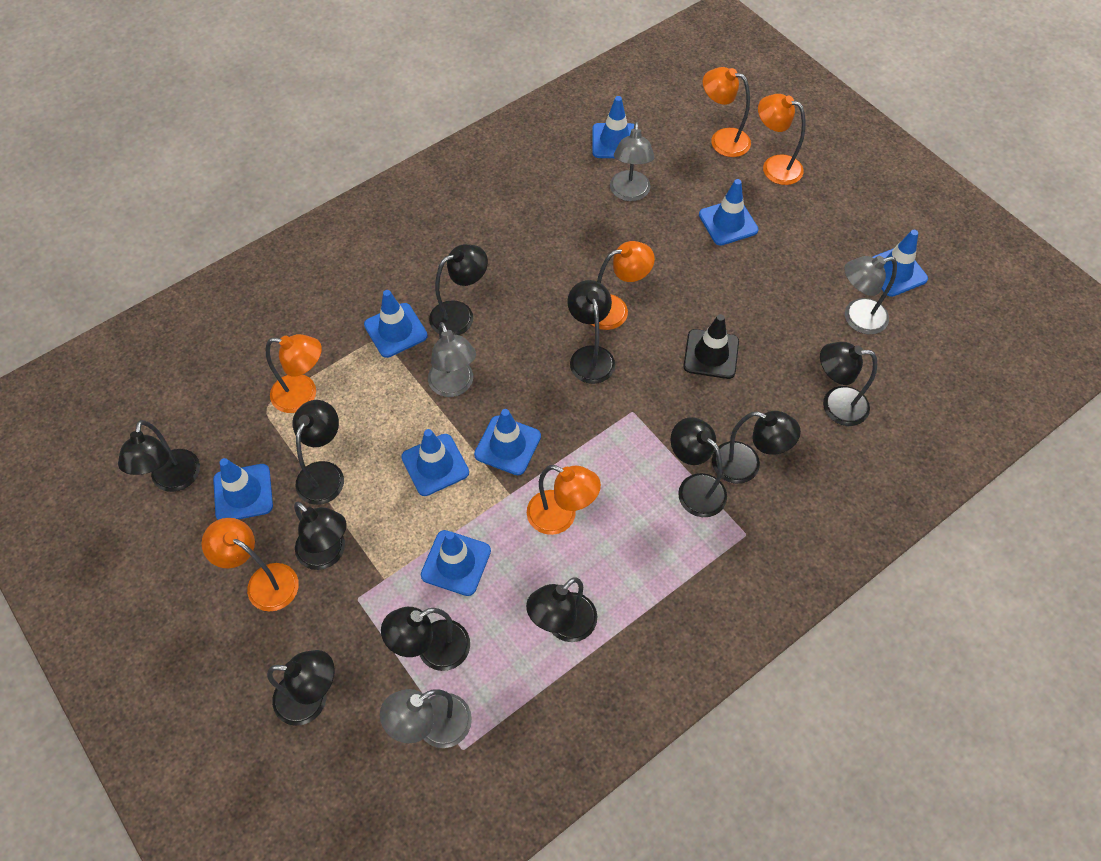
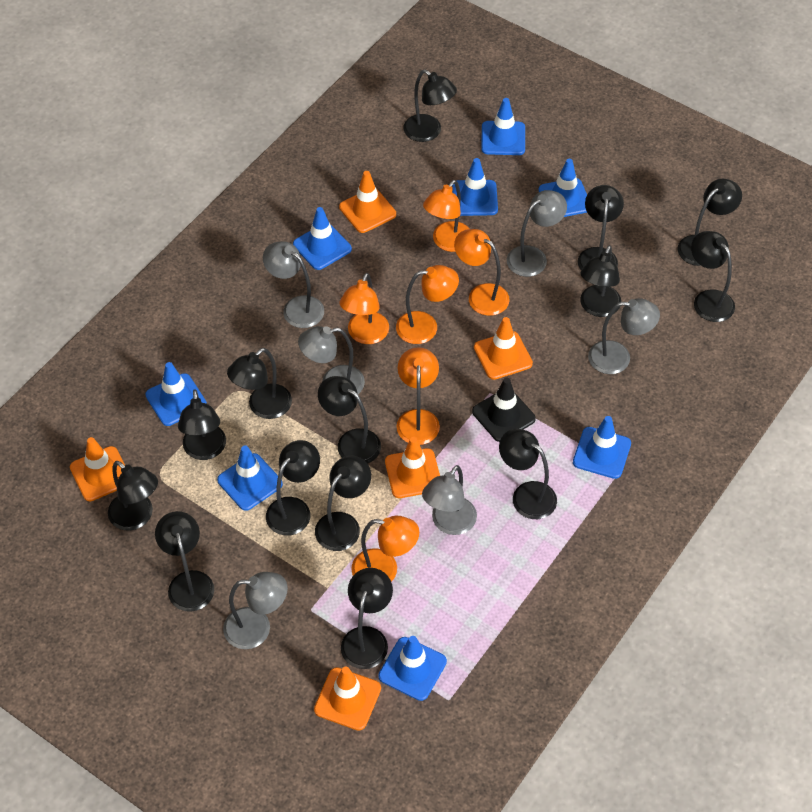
black lamp: 11 -> 14
grey lamp: 4 -> 6
orange traffic cone: 0 -> 5

